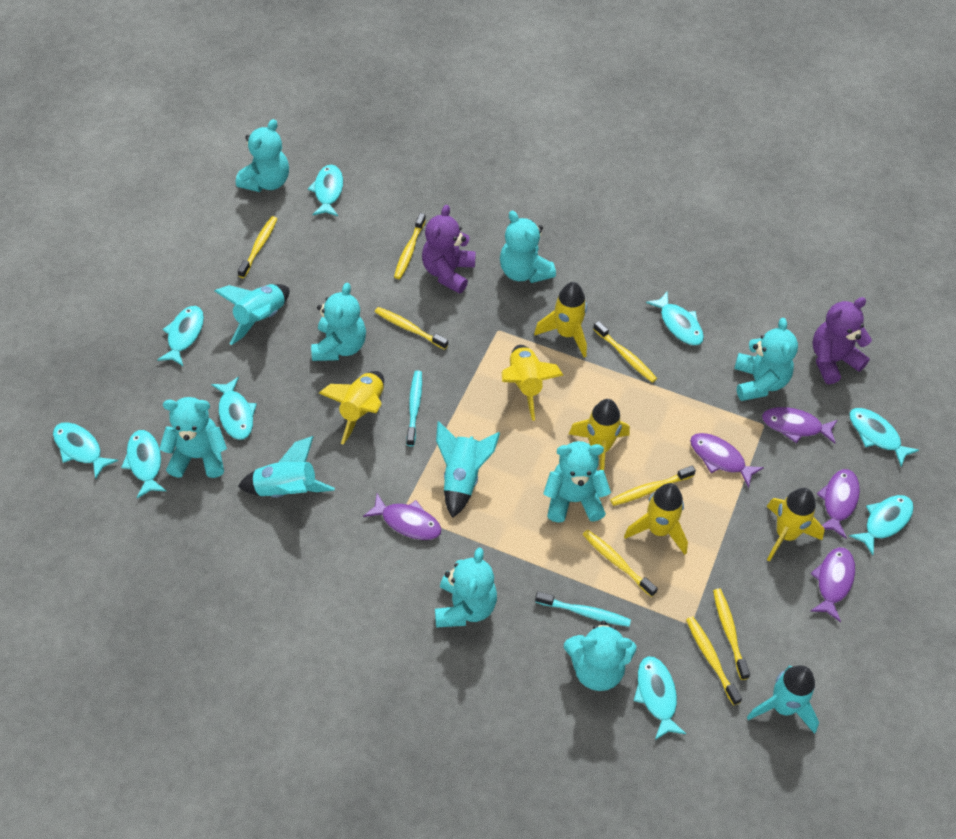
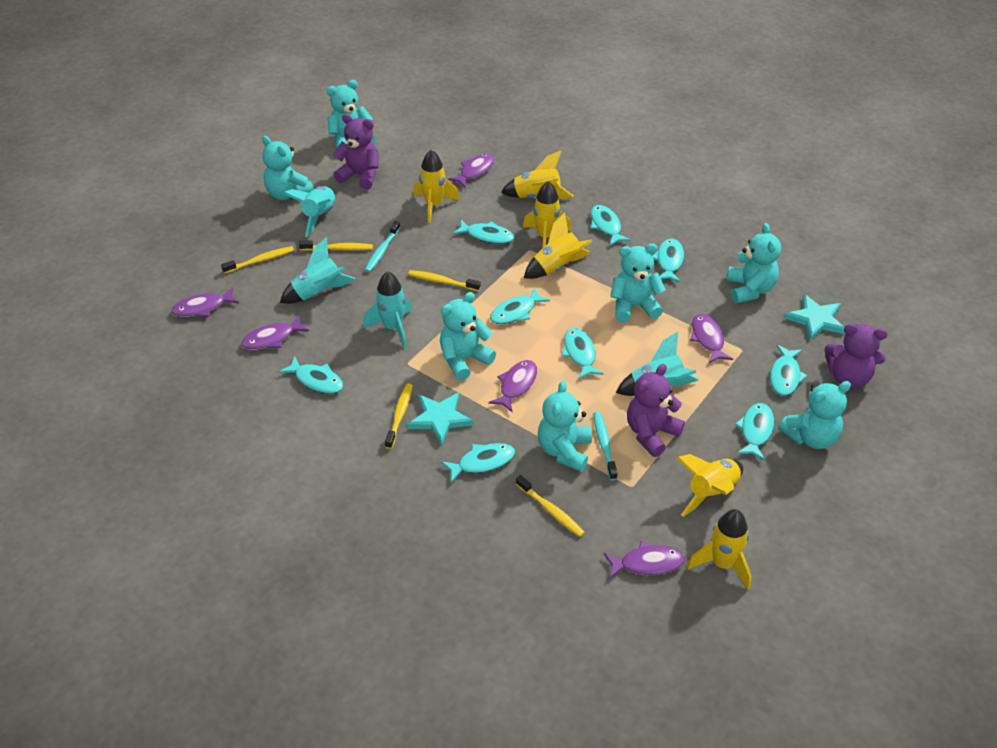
purple fish: 5 -> 6
purple teddy bear: 2 -> 3
turquoise star: 0 -> 2
turquoise teddy bear: 8 -> 7
yellow toothbrush: 8 -> 5

